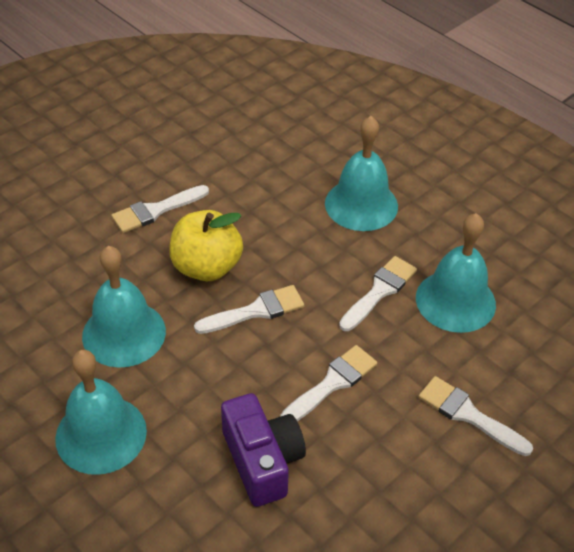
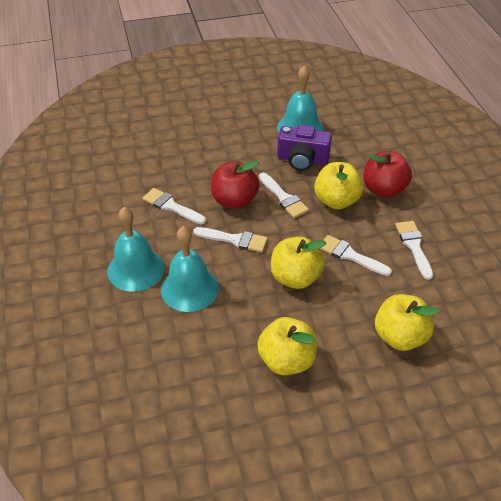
red apple: 0 -> 2
turquoise bell: 4 -> 3
yellow apple: 1 -> 4

